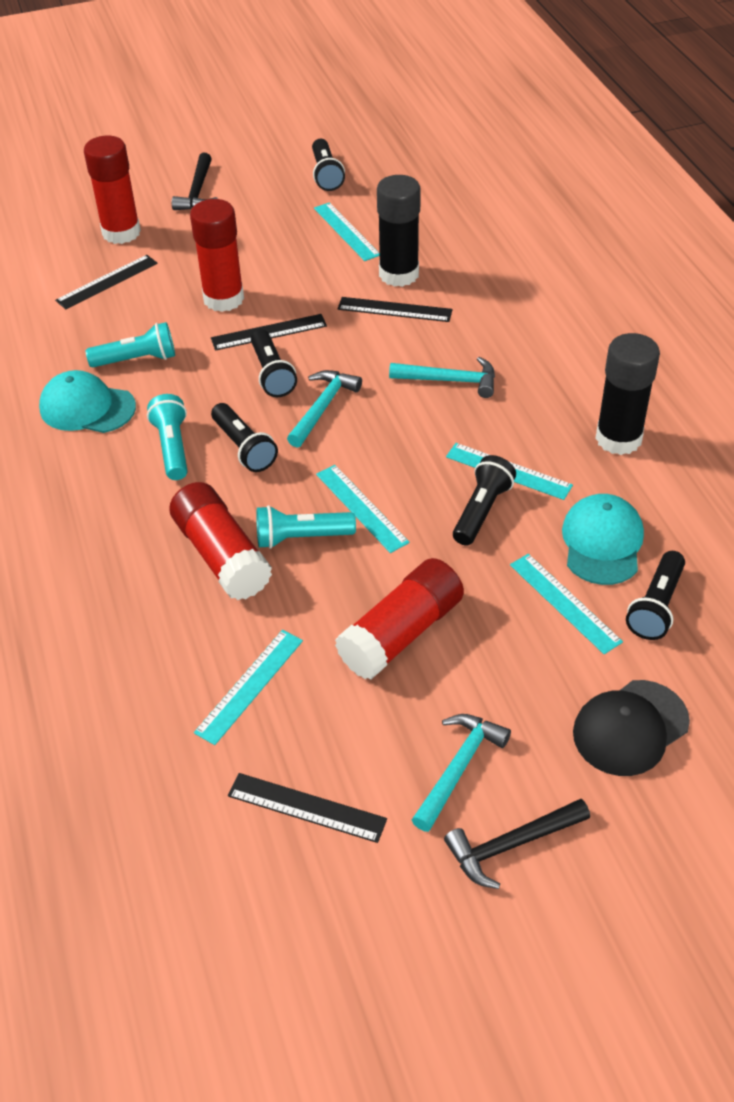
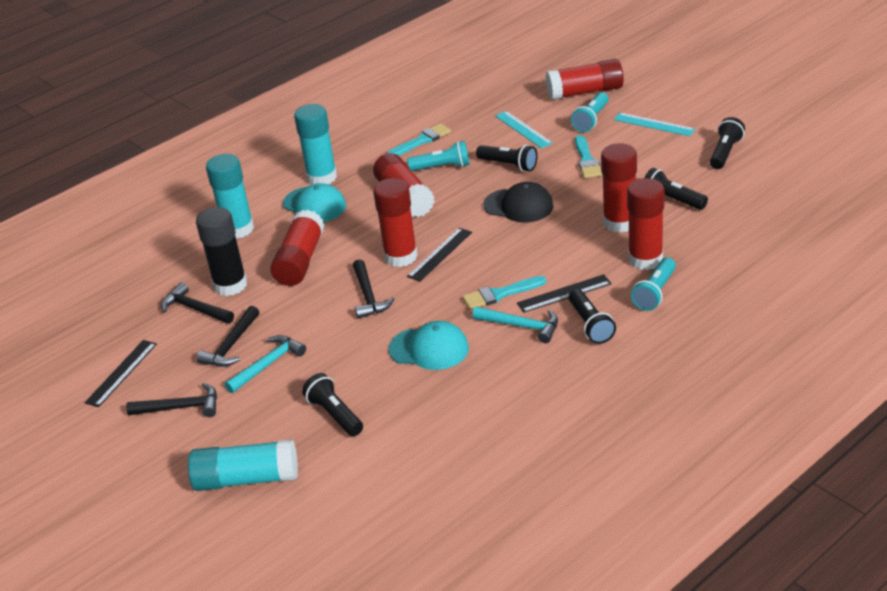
black glue stick: 2 -> 1
black hammer: 2 -> 4
black ruler: 4 -> 3
red glue stick: 4 -> 6
turquoise brush: 0 -> 3
turquoise glue stick: 0 -> 3
turquoise hammer: 3 -> 2
turquoise ruler: 5 -> 2

